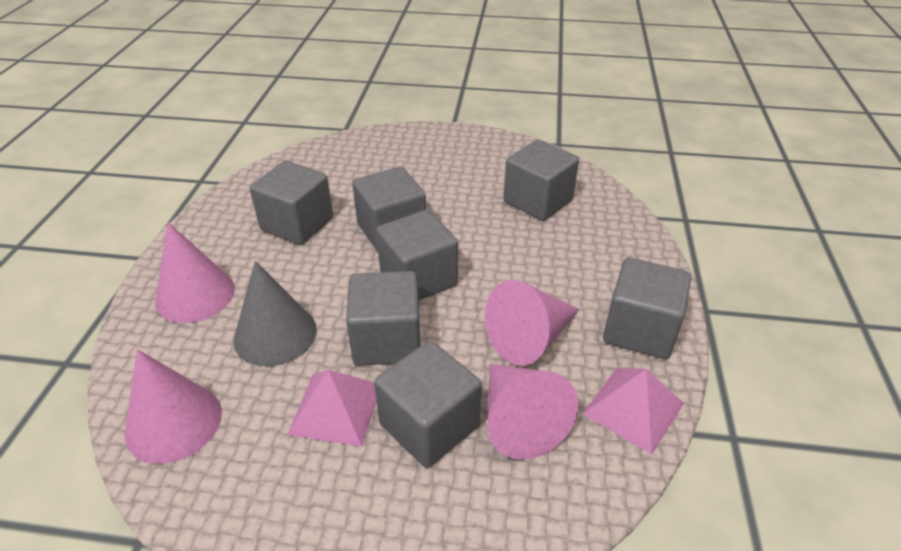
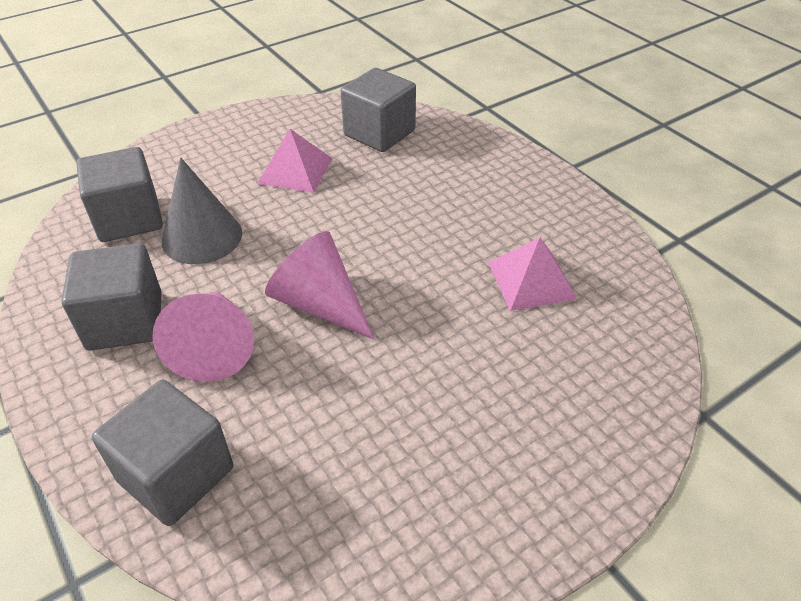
grey cube: 7 -> 4
pink cone: 4 -> 2

